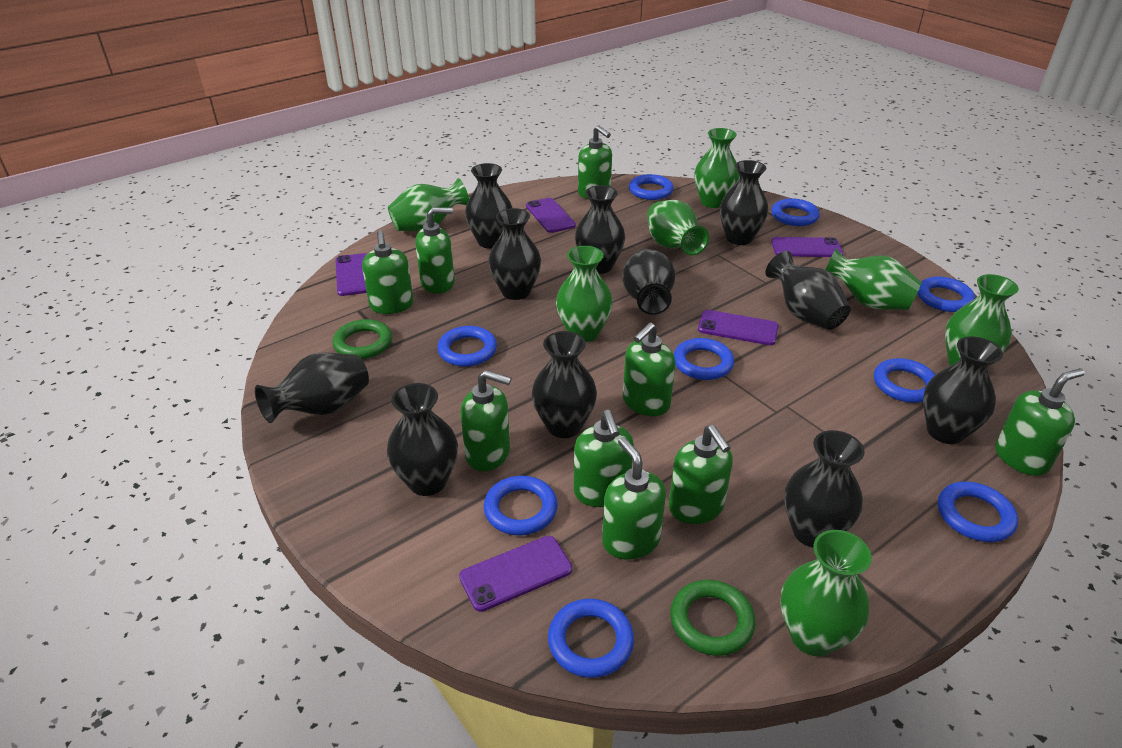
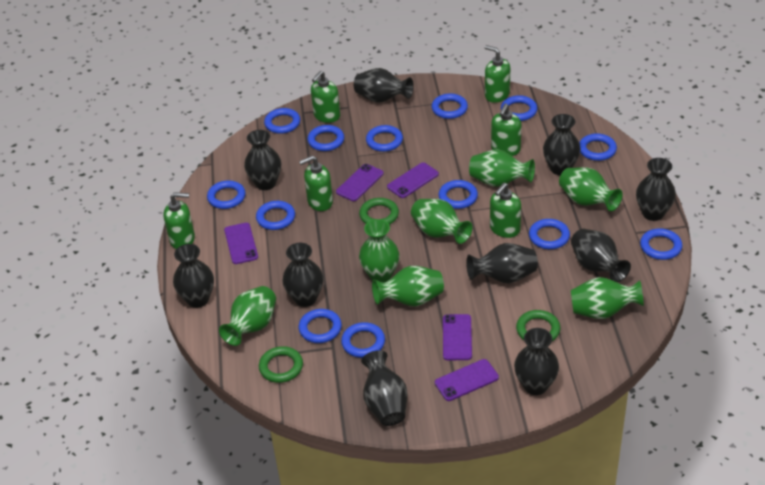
black vase: 11 -> 10
blue ring: 9 -> 13
green ring: 2 -> 3
green soap dispenser: 9 -> 6

